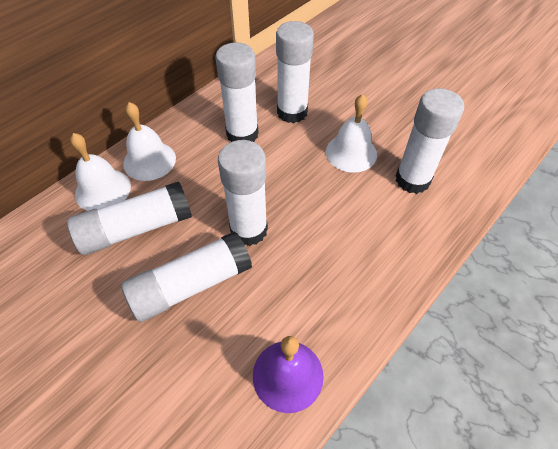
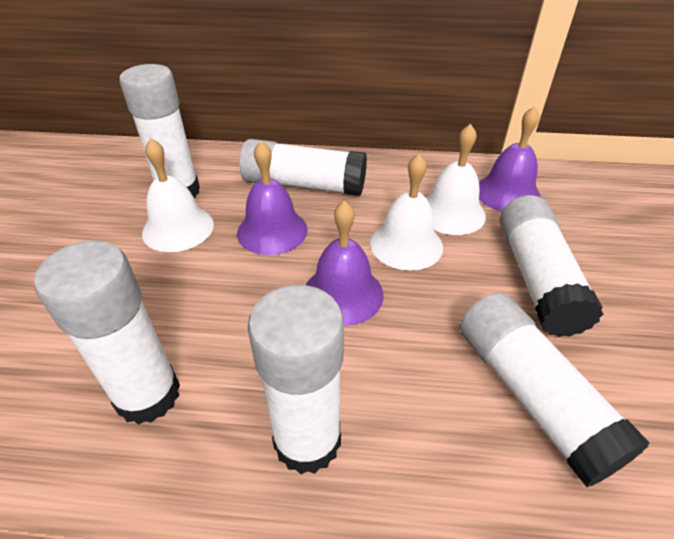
purple bell: 1 -> 3

